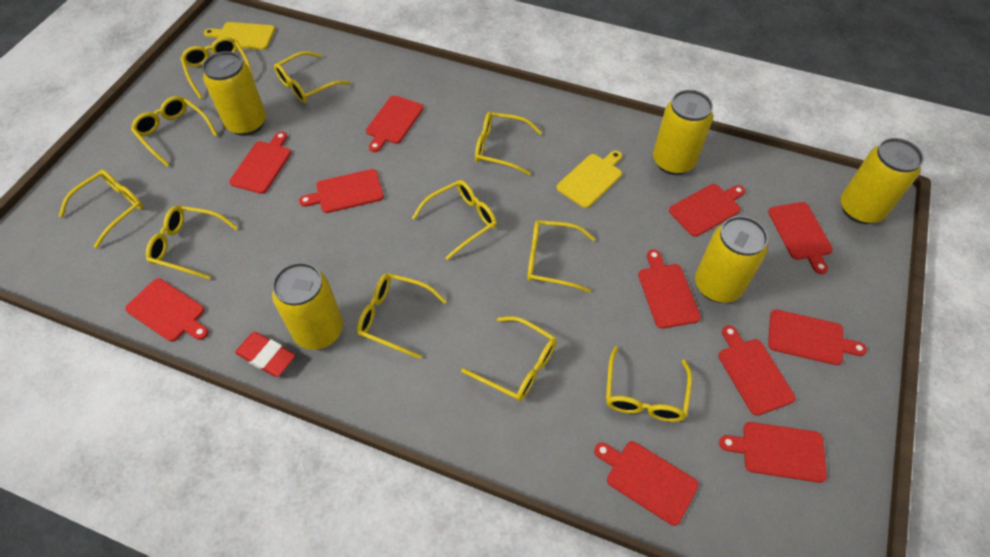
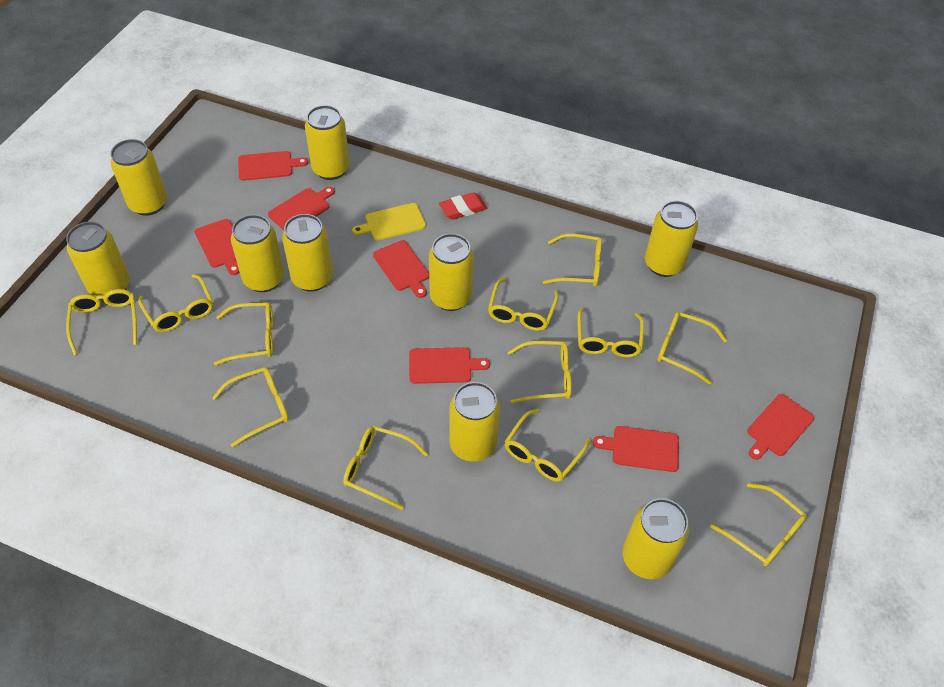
red cutting board: 11 -> 7
yellow can: 5 -> 9
yellow cutting board: 2 -> 1
yellow glasses: 11 -> 12

